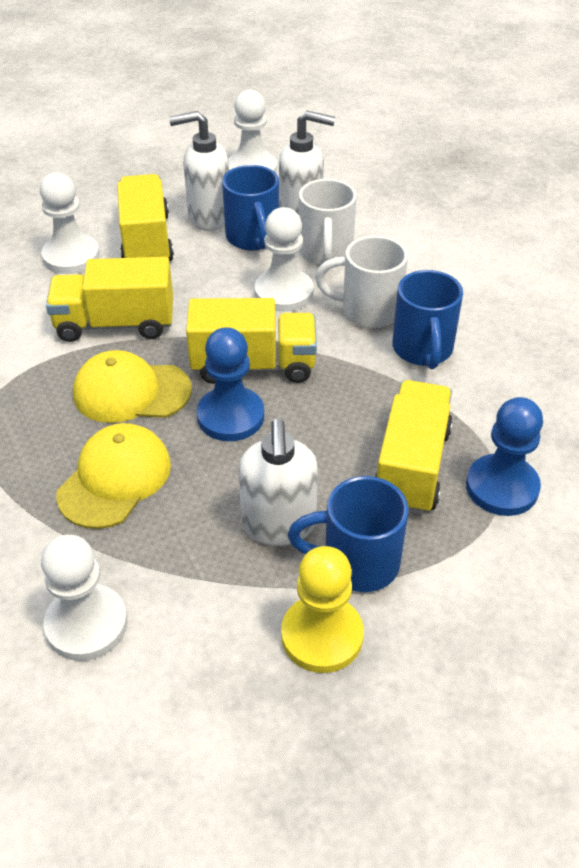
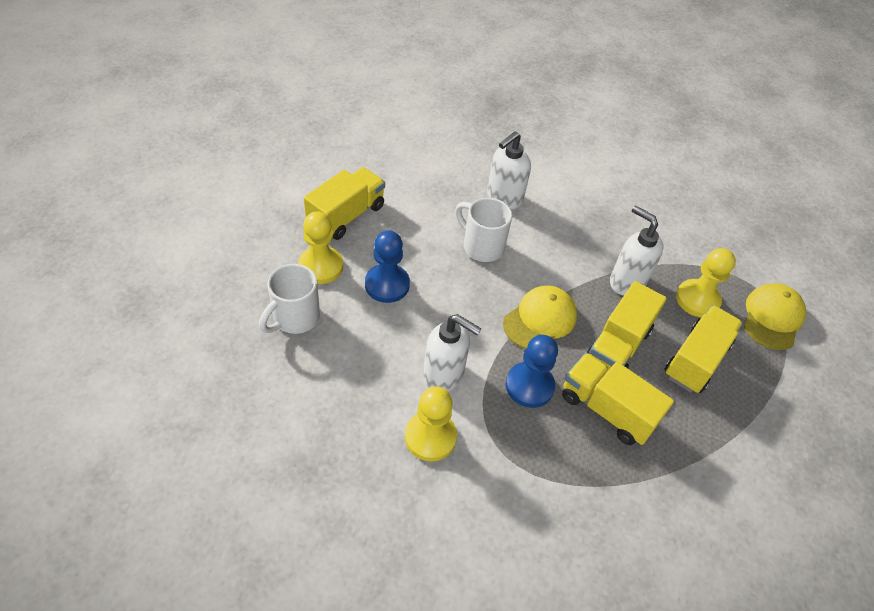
blue mug: 3 -> 0
white pawn: 4 -> 0
yellow pawn: 1 -> 3

